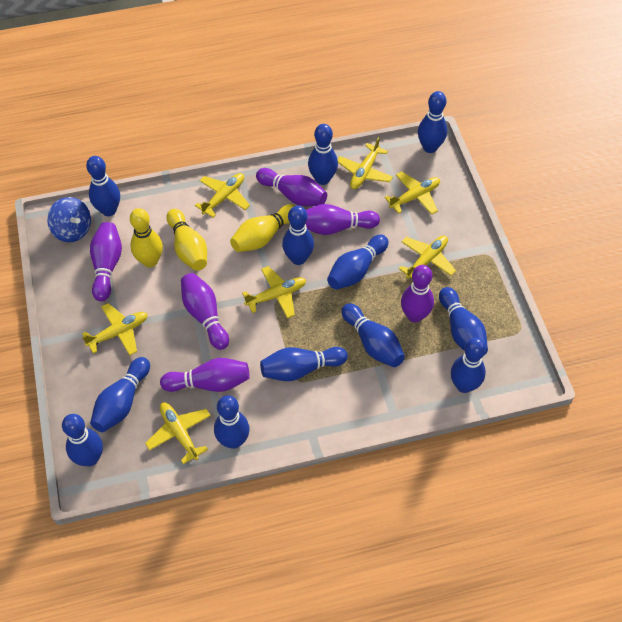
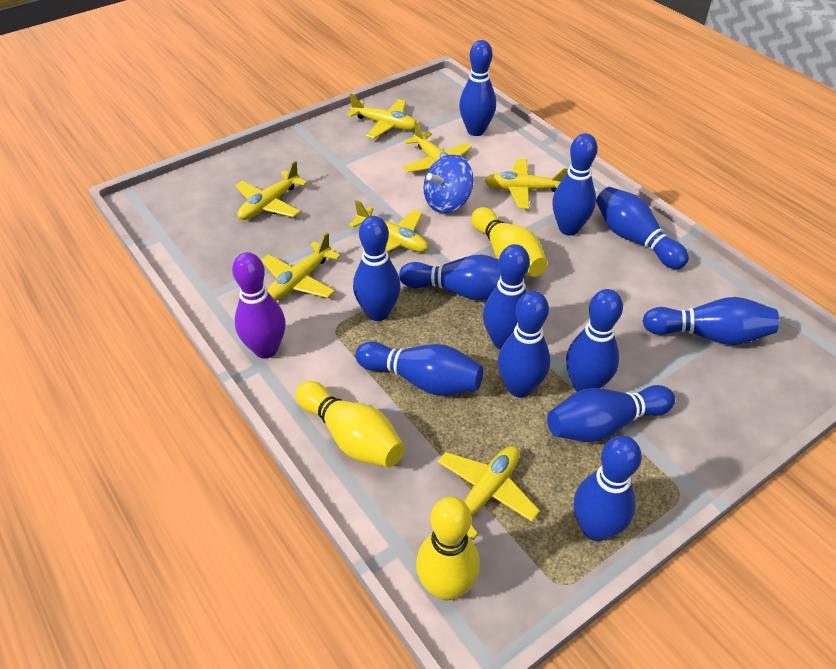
purple bowling pin: 6 -> 1

